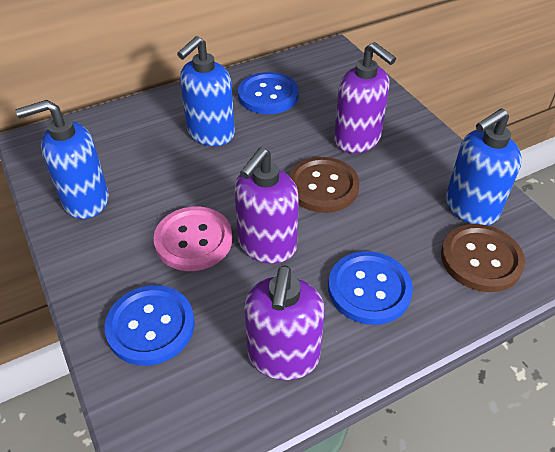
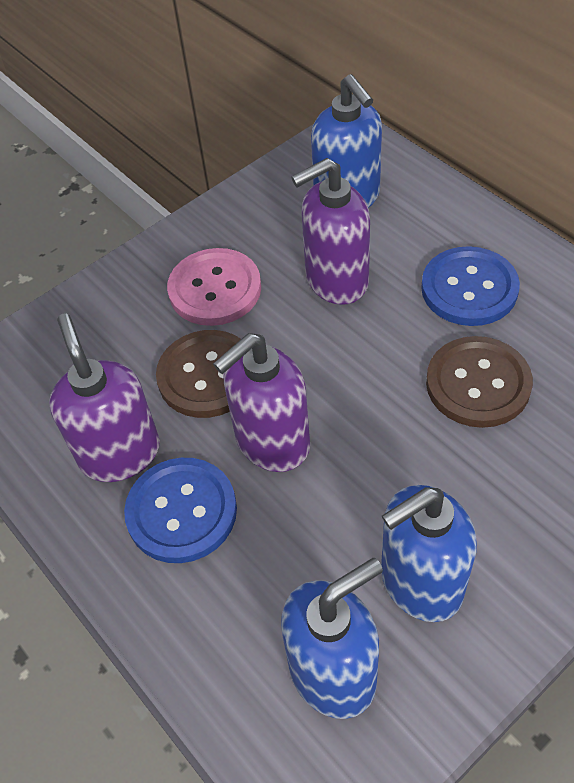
blue button: 3 -> 2

